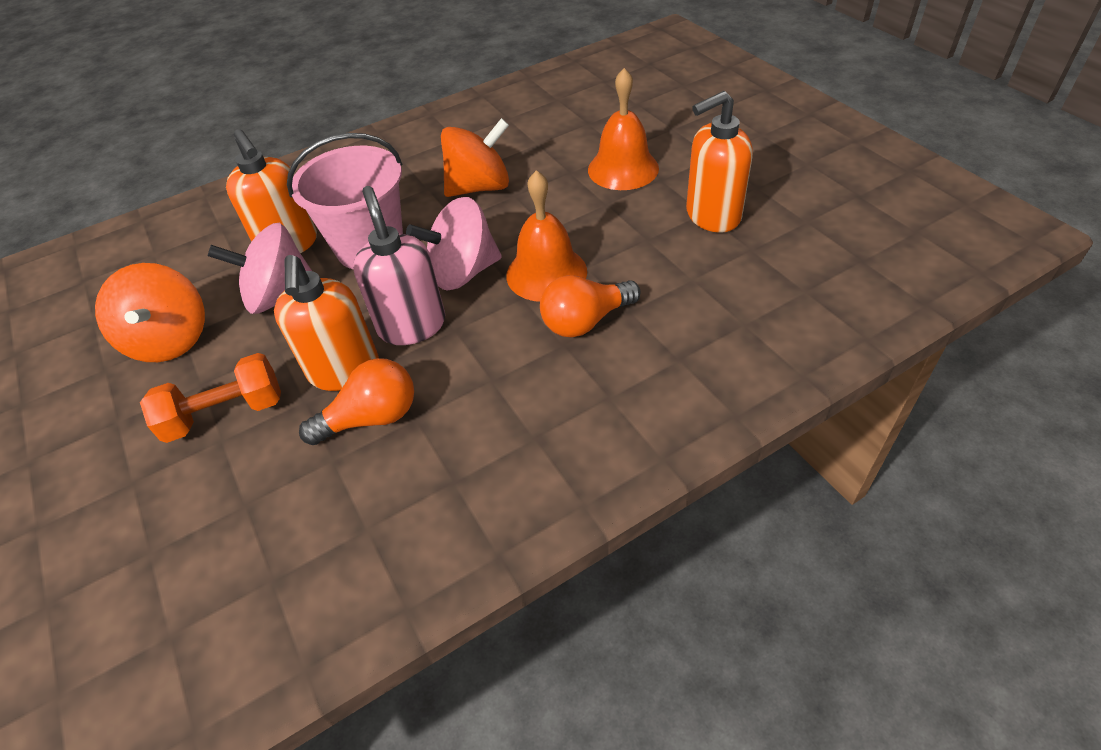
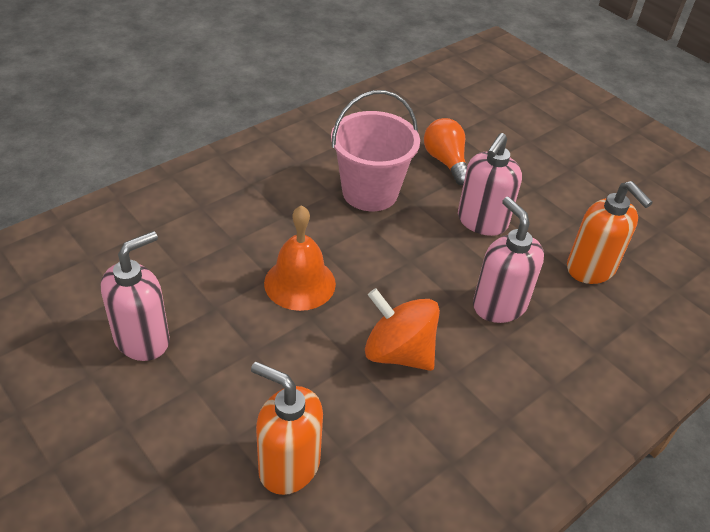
orange bell: 2 -> 1
orange dumbbell: 1 -> 0
orange light bulb: 2 -> 1
orange soap dispenser: 3 -> 2
orange spinning top: 2 -> 1
pink soap dispenser: 1 -> 3
pink spinning top: 2 -> 0

